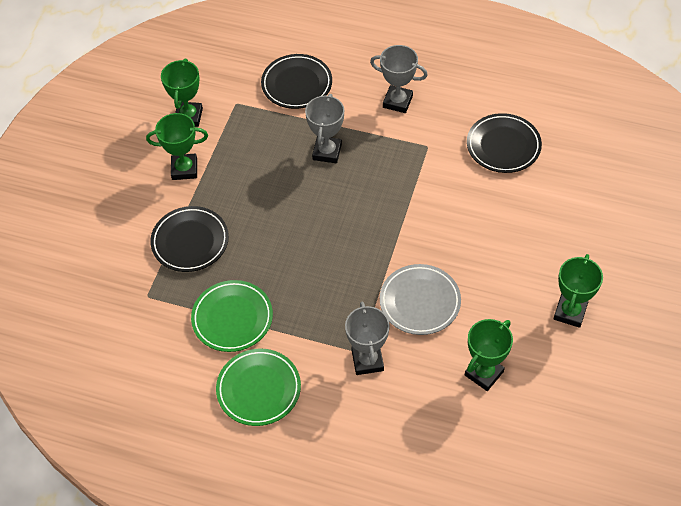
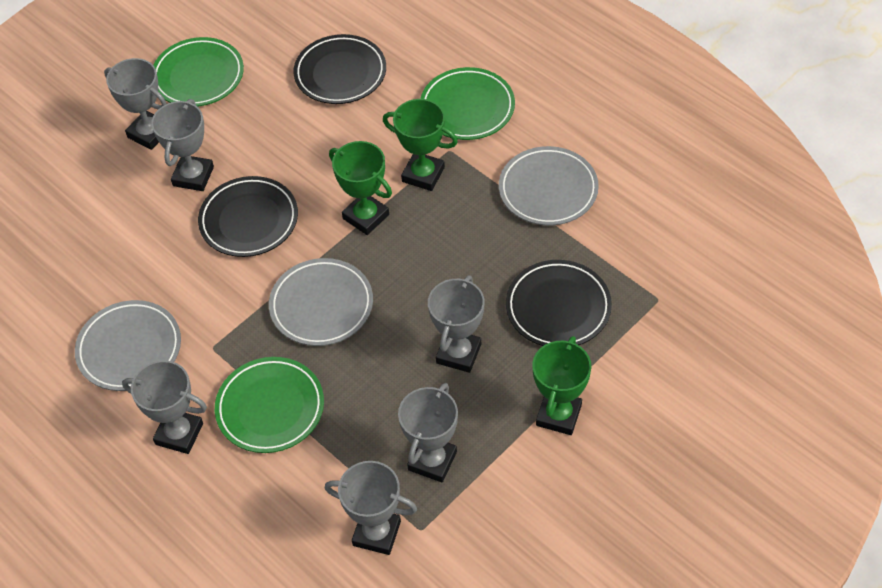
green plate: 2 -> 3
green trophy: 4 -> 3
grey plate: 1 -> 3
grey trophy: 3 -> 6

